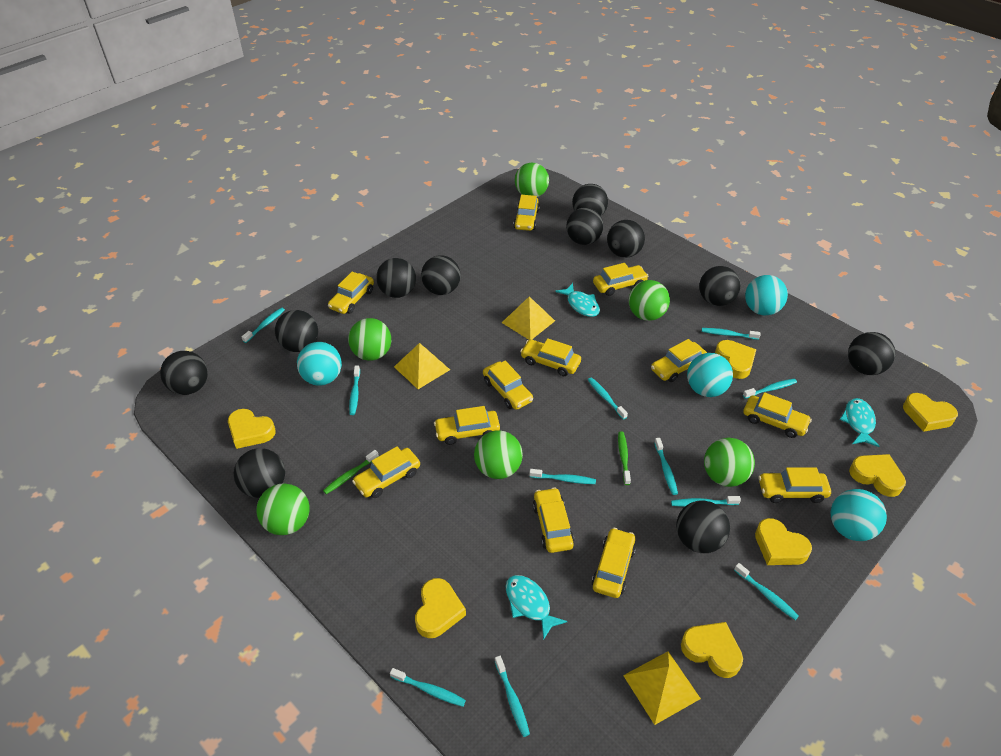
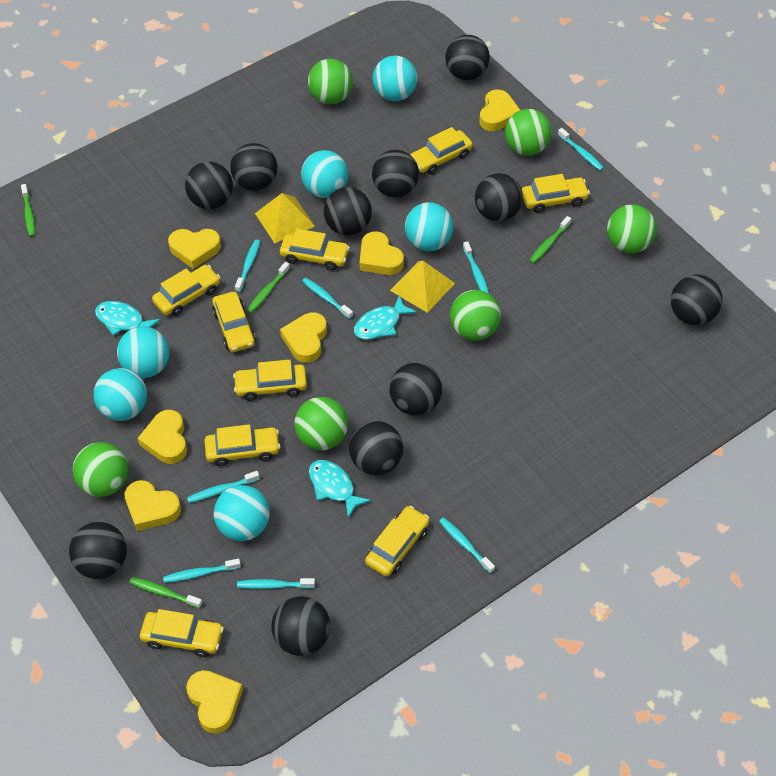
green toothbrush: 2 -> 4
turquoise ball: 4 -> 6
turquoise toothbrush: 11 -> 8
yellow car: 12 -> 9
yellow pyramid: 3 -> 2

